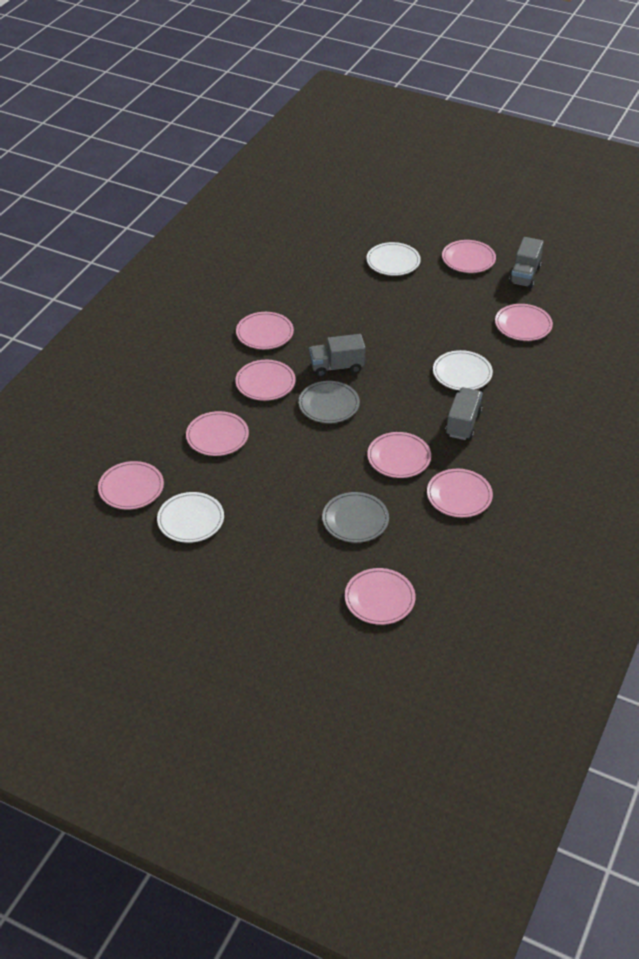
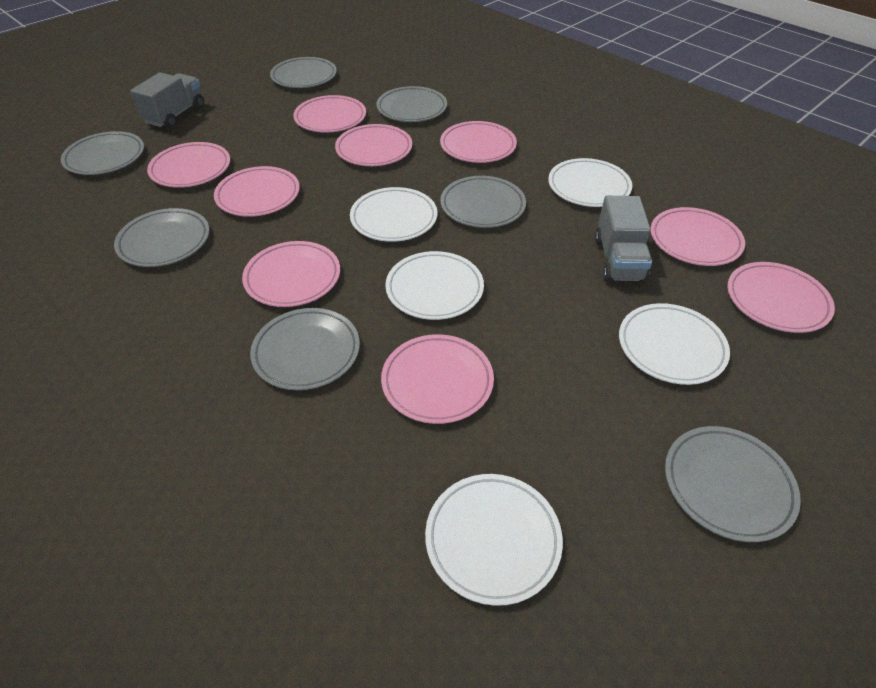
grey plate: 2 -> 7
grey truck: 3 -> 2
white plate: 3 -> 5

